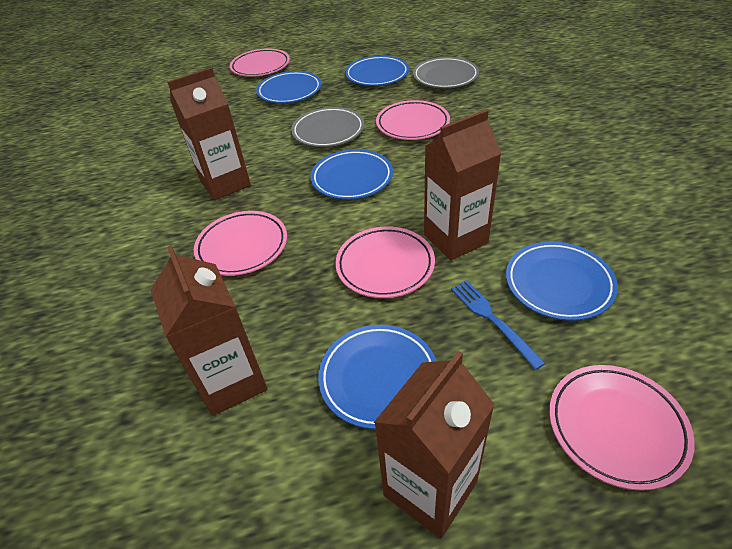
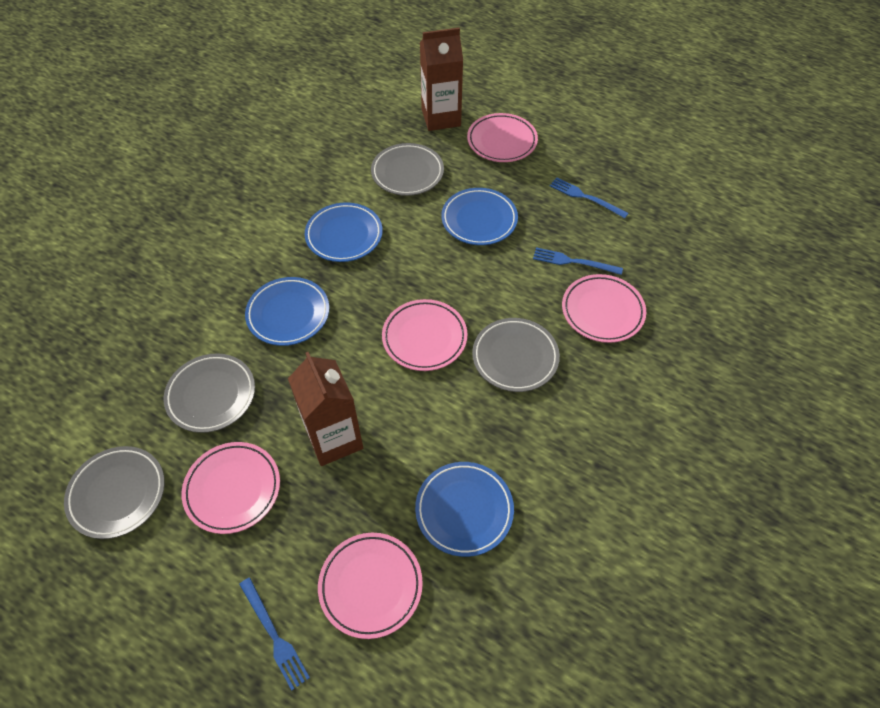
blue fork: 1 -> 3
blue plate: 5 -> 4
brown carton: 4 -> 2
grey plate: 2 -> 4

